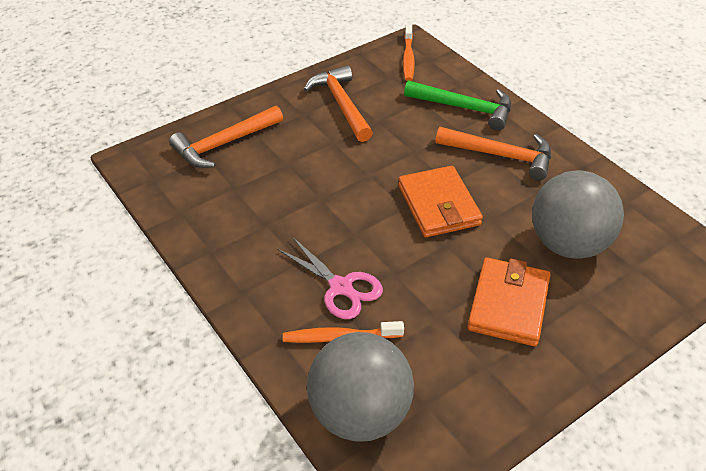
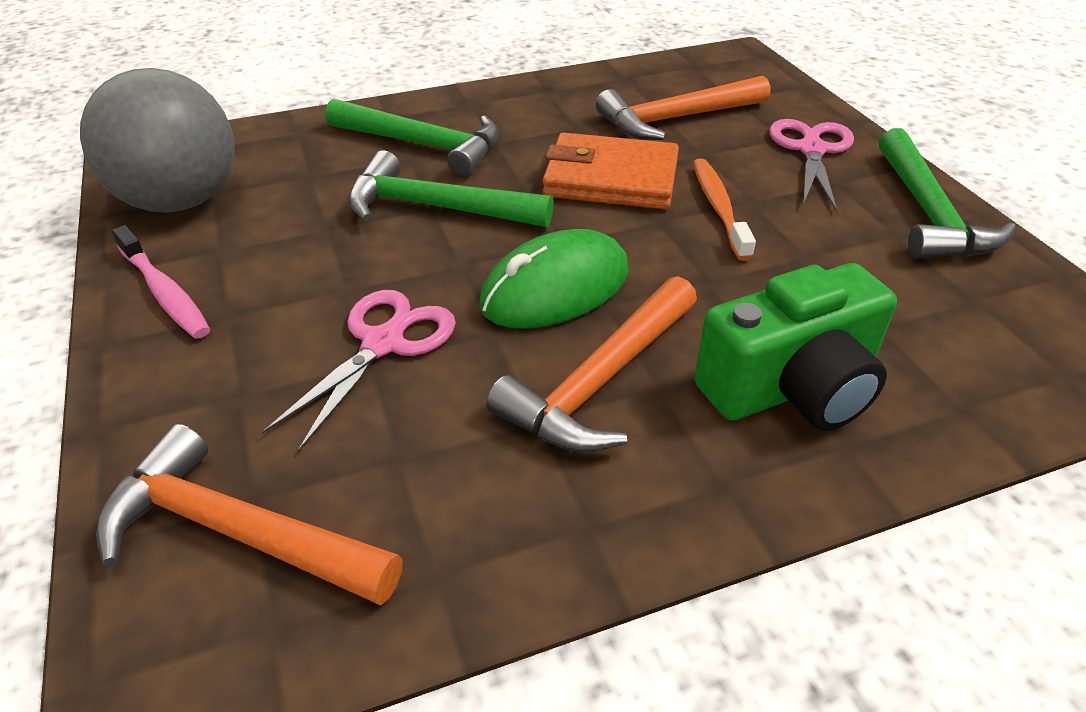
green camera: 0 -> 1
green hammer: 1 -> 3
green mouse: 0 -> 1
grey ball: 2 -> 1
orange toothbrush: 2 -> 1
orange wallet: 2 -> 1
pink scissors: 1 -> 2
pink toothbrush: 0 -> 1

